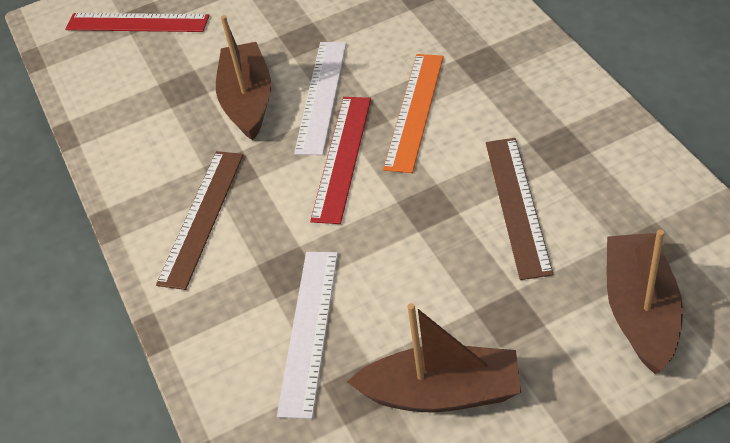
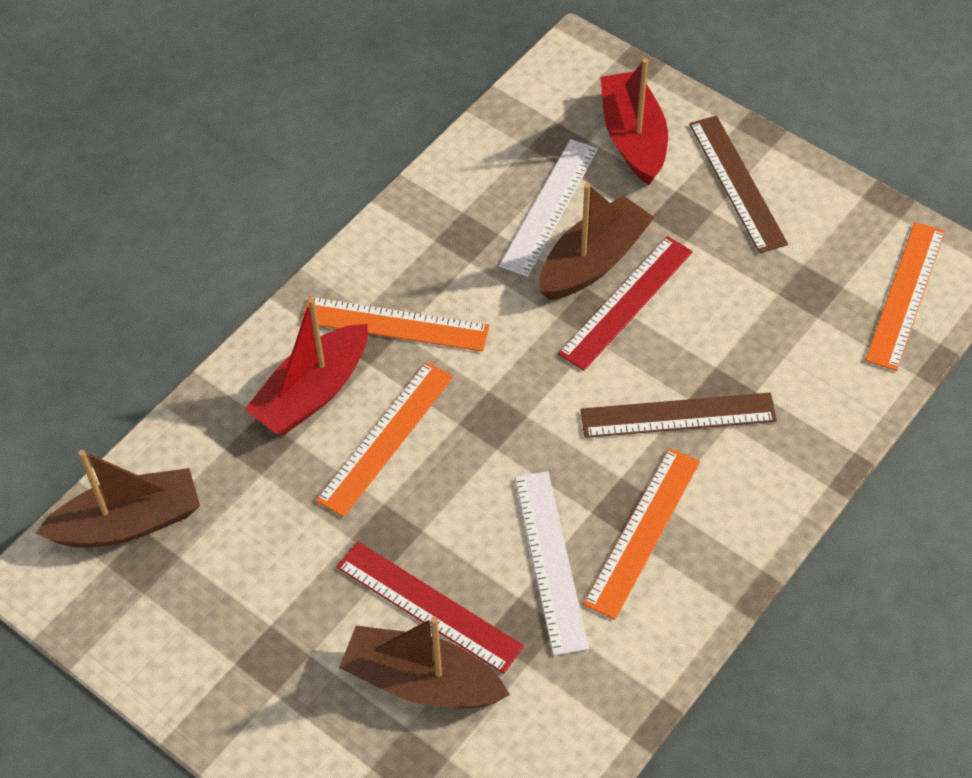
orange ruler: 1 -> 4
red boat: 0 -> 2

